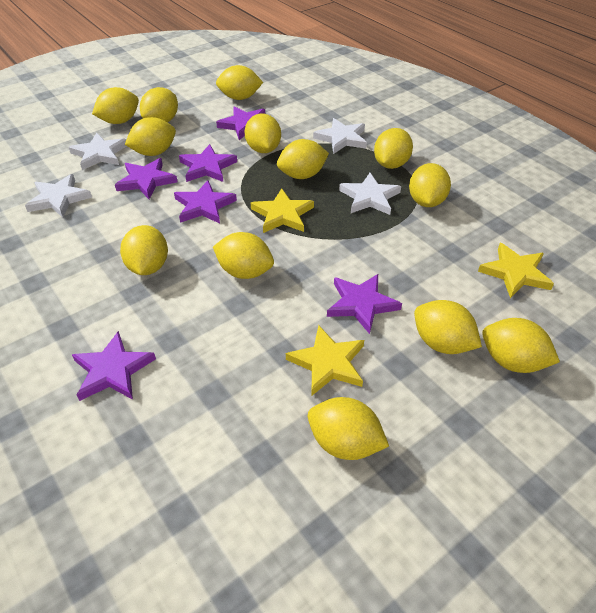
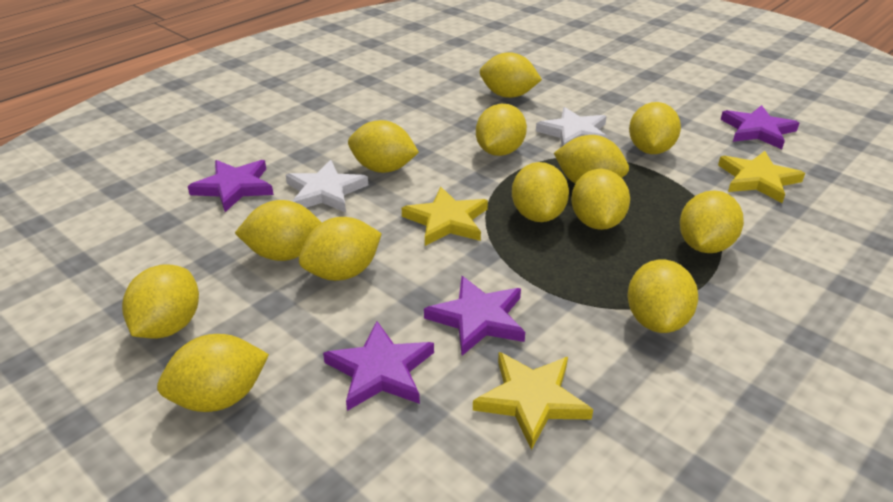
purple star: 6 -> 4
white star: 4 -> 2

